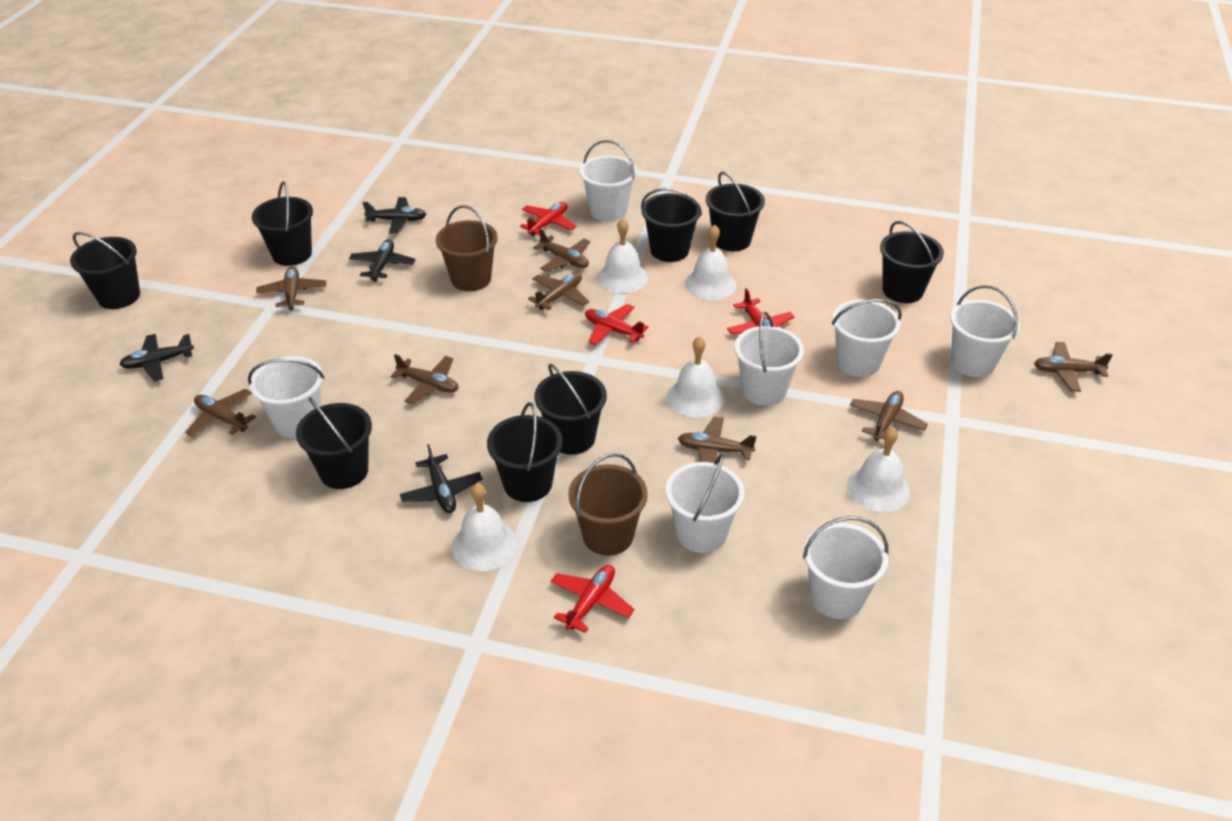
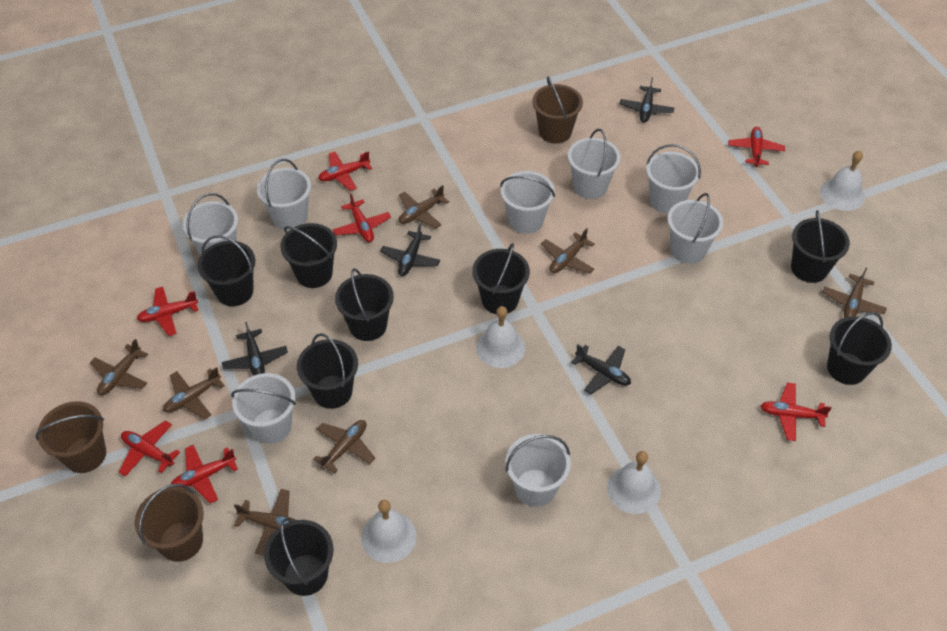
brown bucket: 2 -> 3
brown plane: 8 -> 7
red plane: 4 -> 7
white bell: 5 -> 4
white bucket: 7 -> 8

